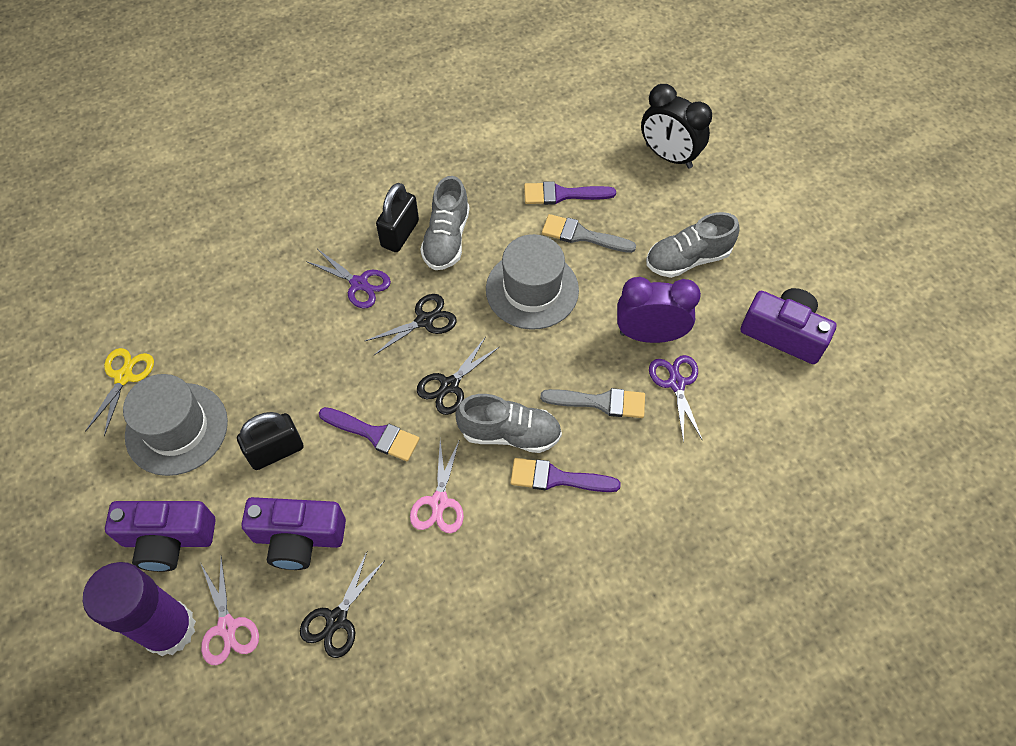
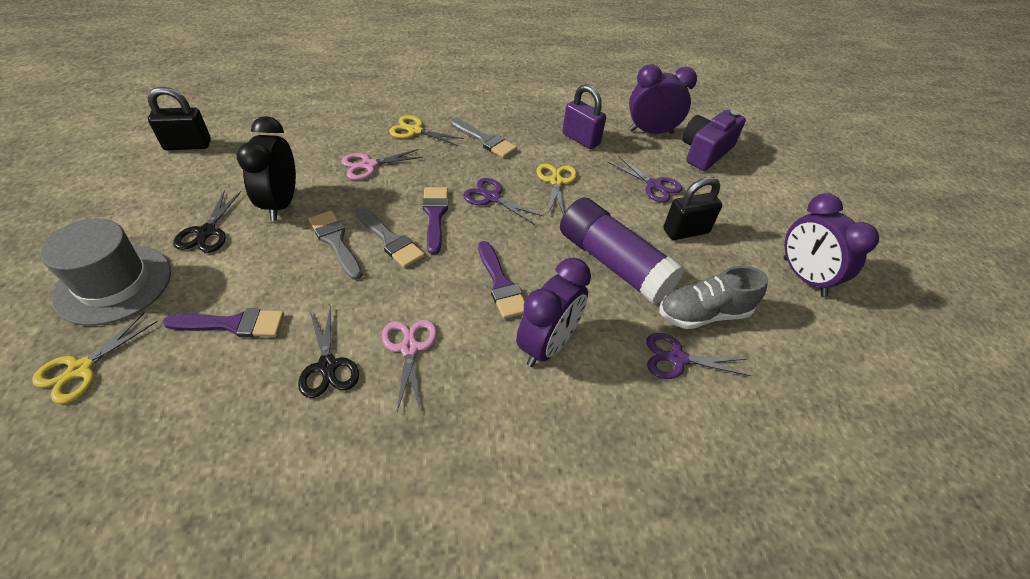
black scissors: 3 -> 2
grey brush: 2 -> 3
grey hat: 2 -> 1
grey shoe: 3 -> 1
purple camera: 3 -> 1
purple clock: 1 -> 3
purple padlock: 0 -> 1
purple scissors: 2 -> 3
yellow scissors: 1 -> 3

